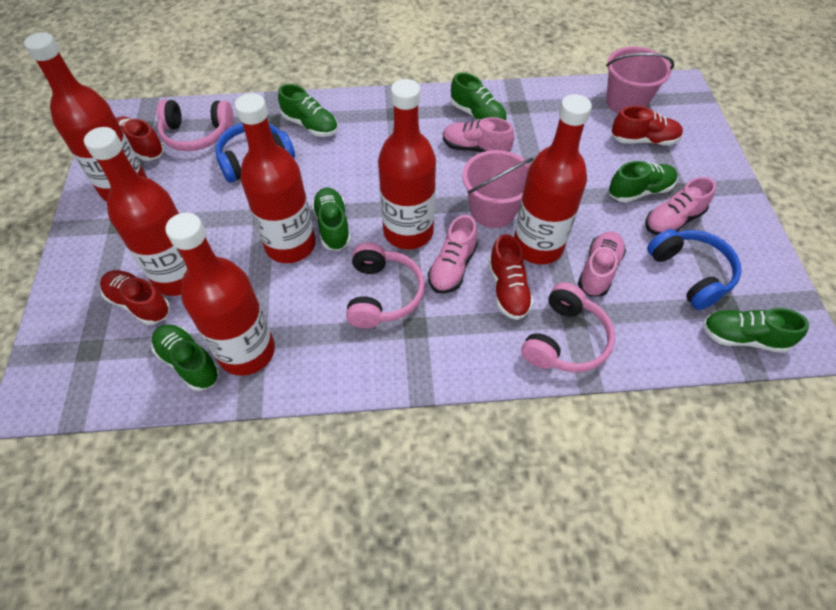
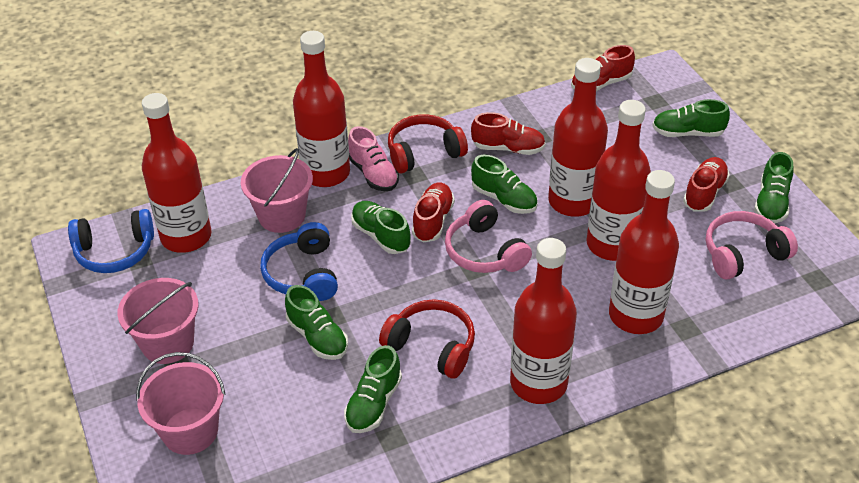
pink bucket: 2 -> 3
pink headphones: 3 -> 2
pink shoe: 4 -> 1
red headphones: 0 -> 2

